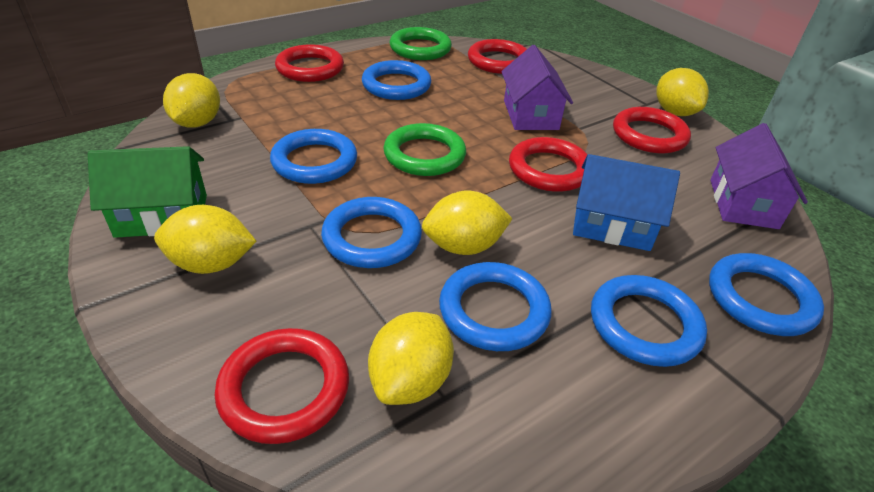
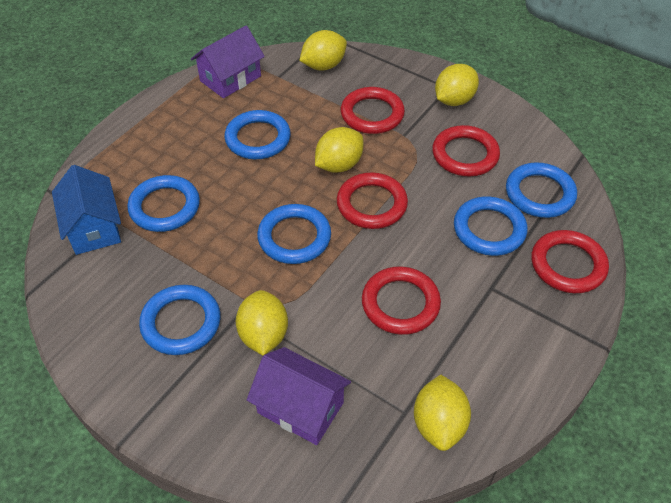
green house: 1 -> 0
green ring: 2 -> 0

